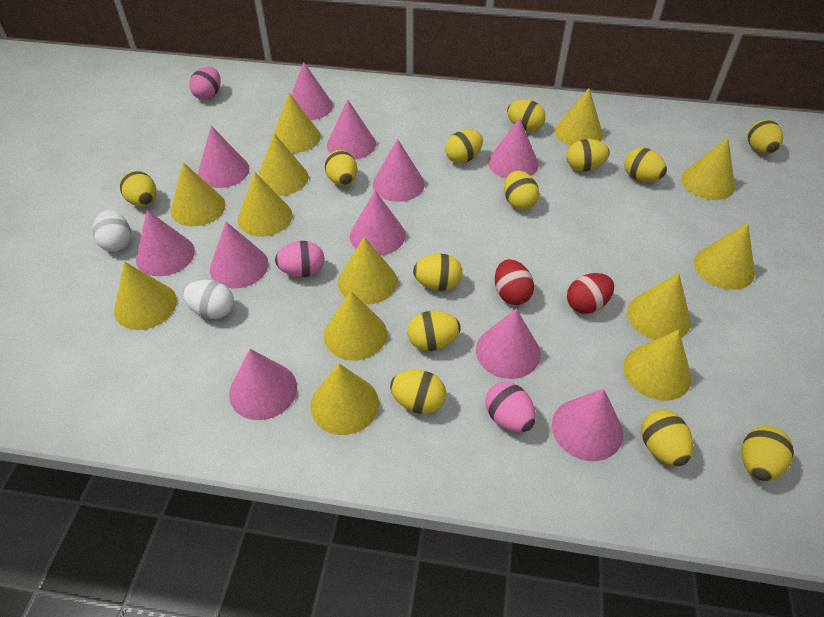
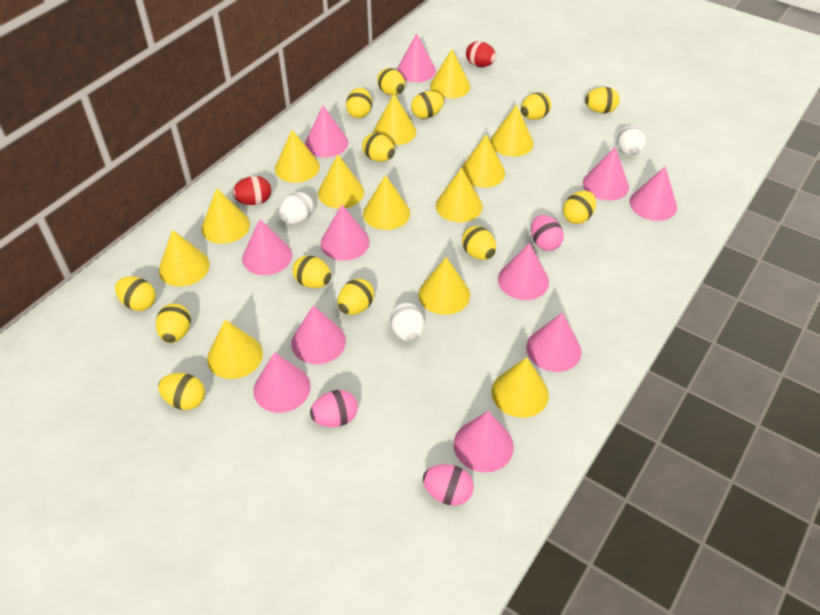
white egg: 2 -> 3

